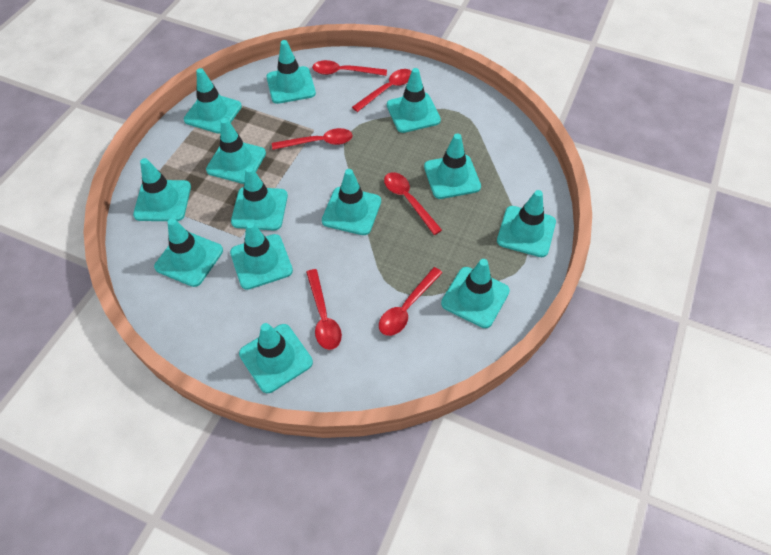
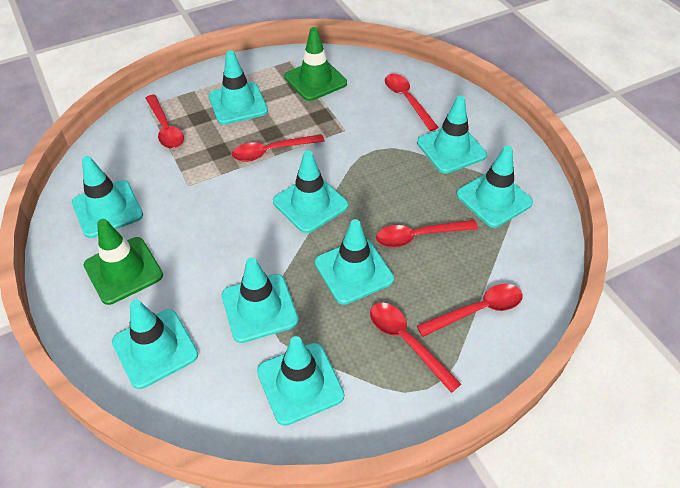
green traffic cone: 0 -> 2
turquoise traffic cone: 13 -> 9

